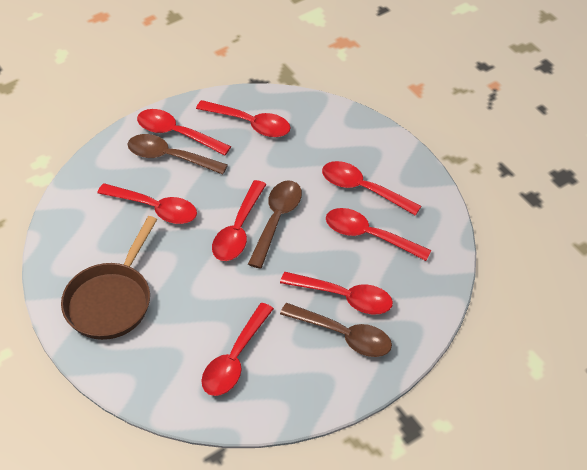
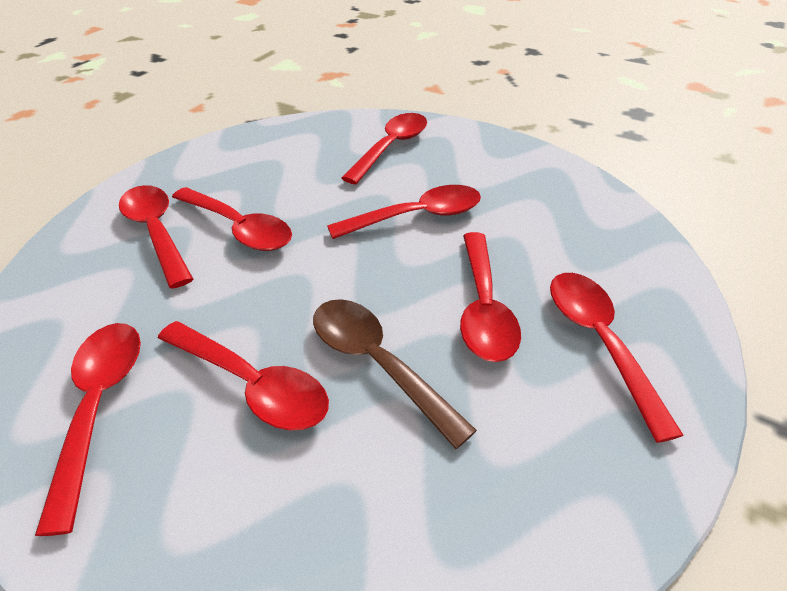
brown pan: 1 -> 0
brown spoon: 3 -> 1

